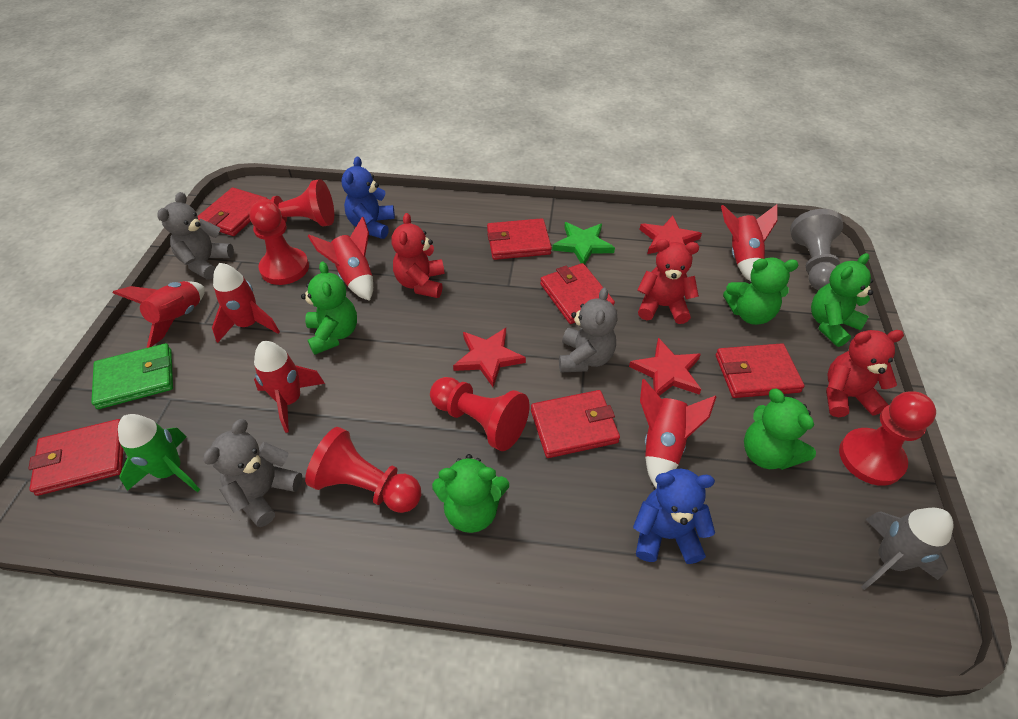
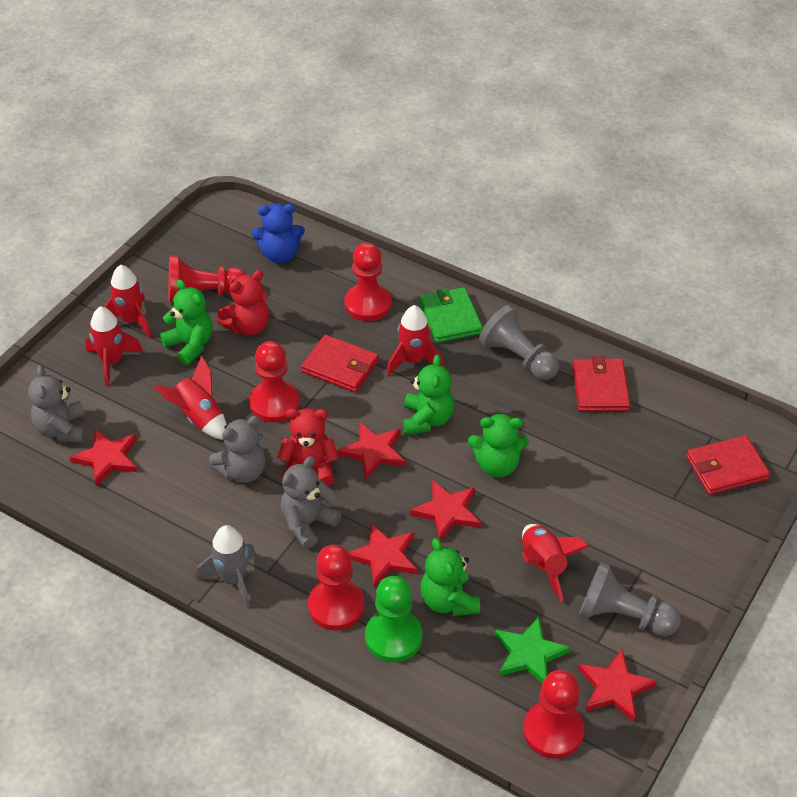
blue teddy bear: 2 -> 1
green pawn: 0 -> 1
green rocket: 1 -> 0
green teddy bear: 5 -> 4
grey pawn: 1 -> 2
red rocket: 6 -> 5
red star: 3 -> 5
red teddy bear: 3 -> 2
red wallet: 6 -> 3

